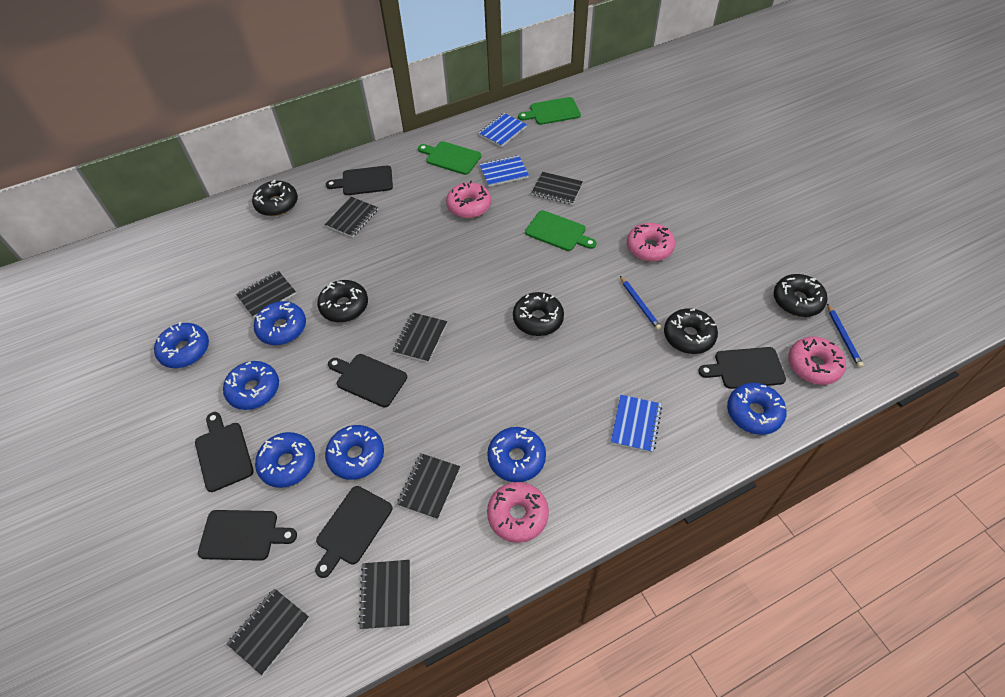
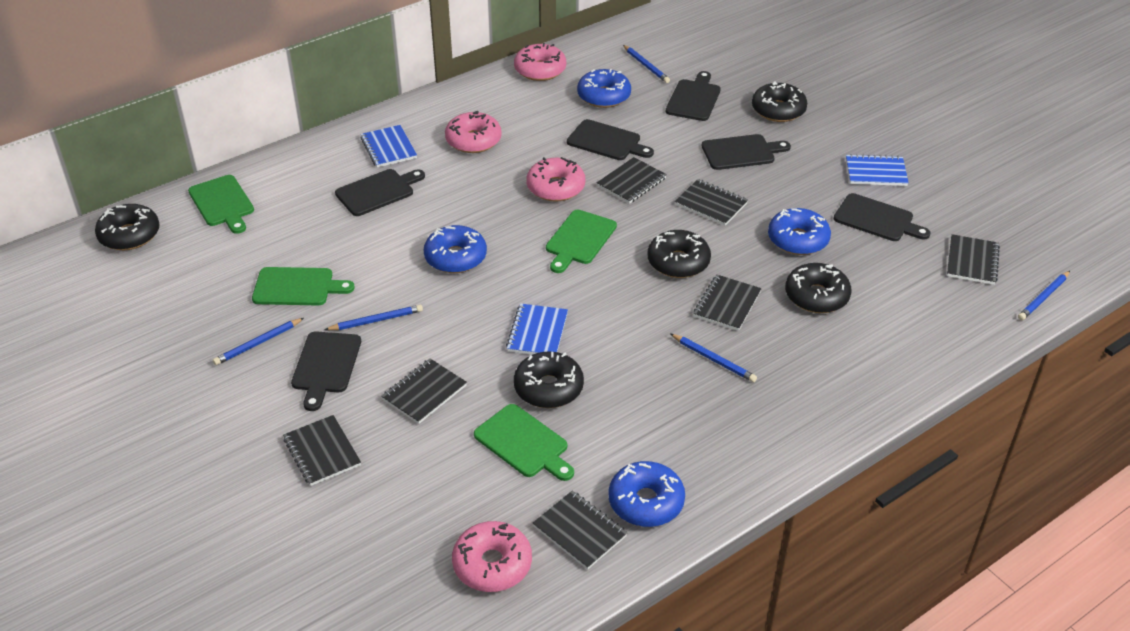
blue donut: 7 -> 4
blue pencil: 2 -> 5
green cutting board: 3 -> 4

